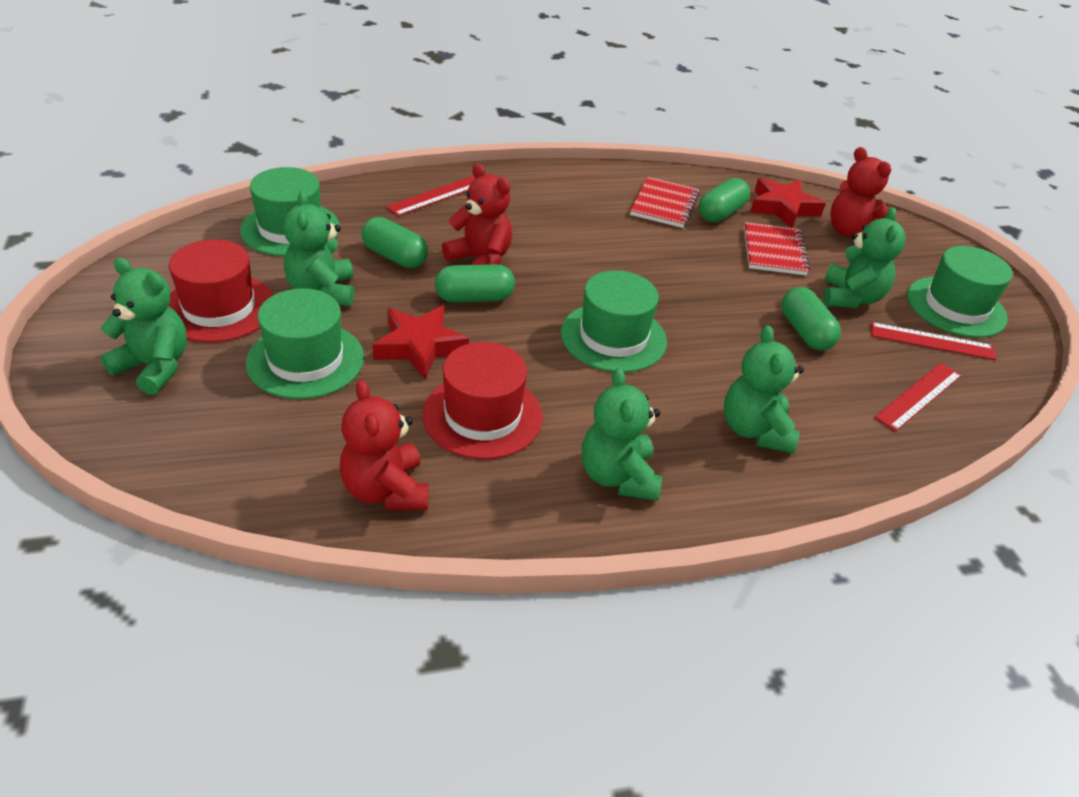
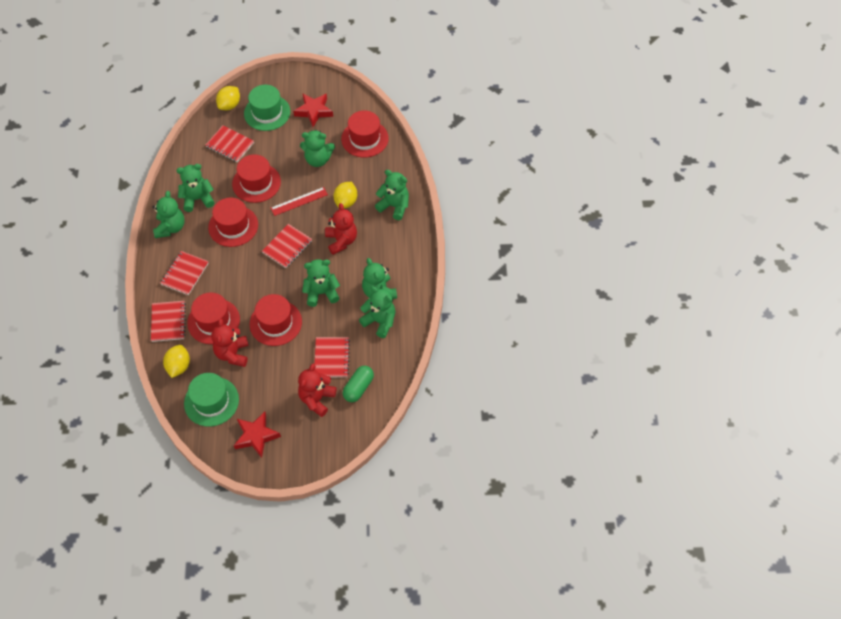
green capsule: 4 -> 1
green hat: 4 -> 2
green teddy bear: 5 -> 7
red hat: 2 -> 5
red notebook: 2 -> 5
red ruler: 3 -> 1
yellow lemon: 0 -> 3

